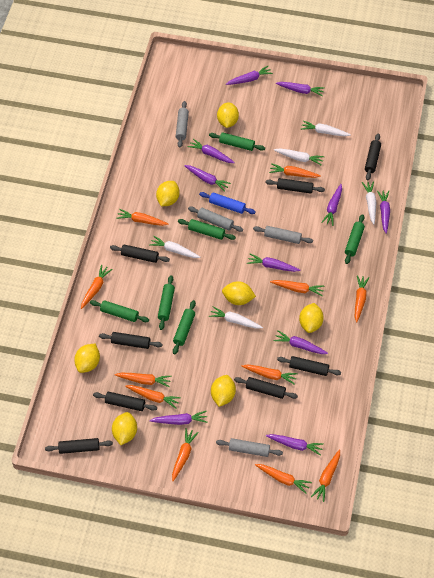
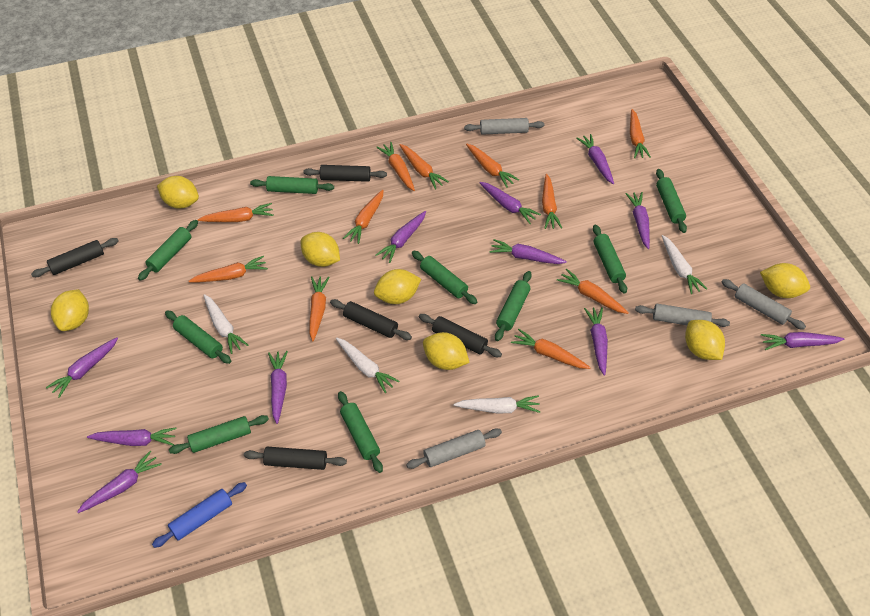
black rolling pin: 8 -> 5
green rolling pin: 6 -> 9
purple carrot: 10 -> 11
white carrot: 5 -> 4

